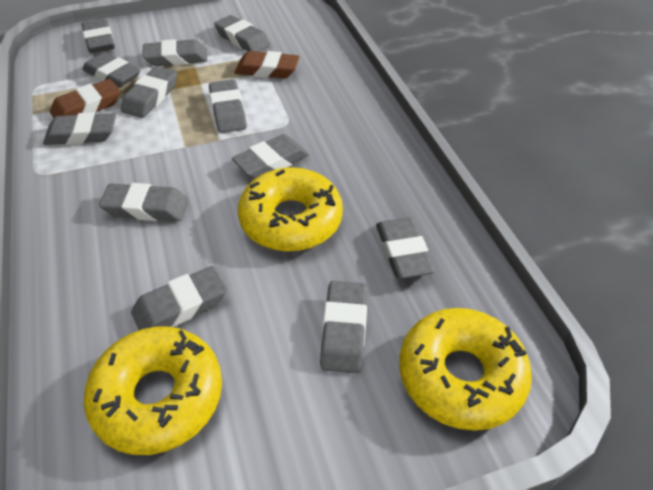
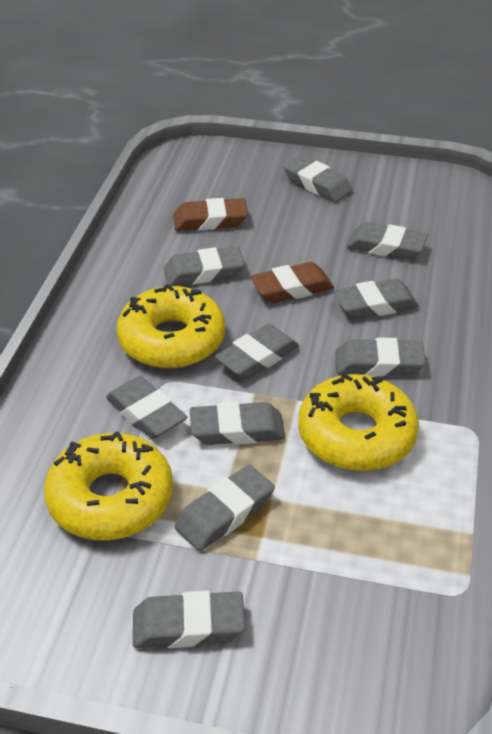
grey eraser: 12 -> 10

